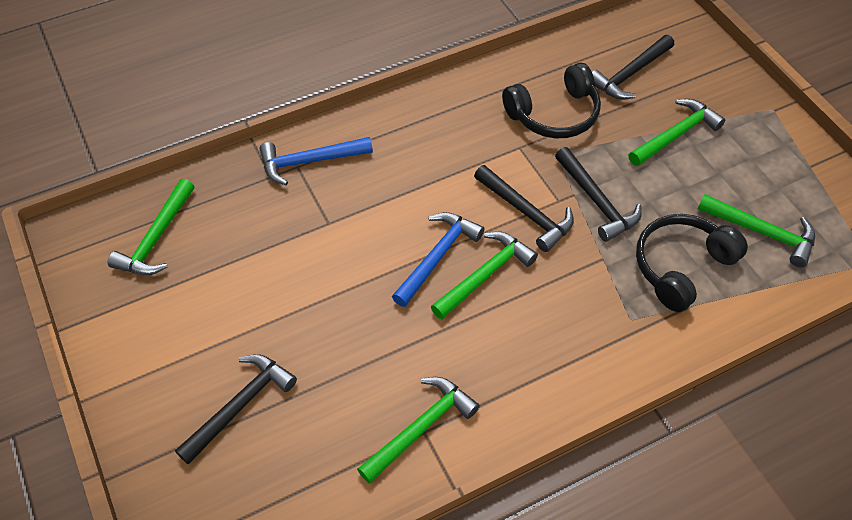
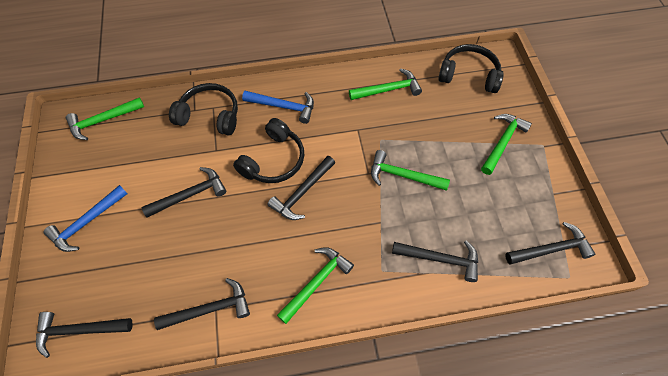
black hammer: 4 -> 6
black headphones: 2 -> 3

